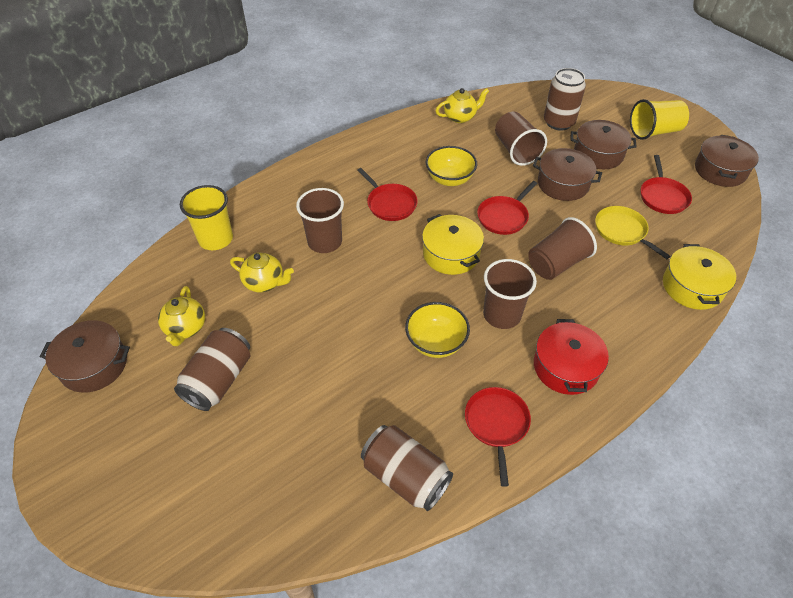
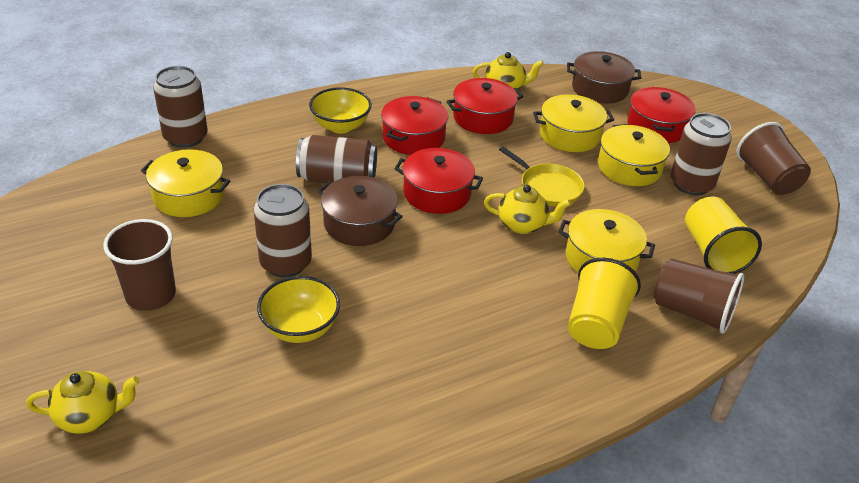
brown can: 3 -> 4
brown cup: 4 -> 3
brown pot: 4 -> 2
red pan: 4 -> 0
red pot: 1 -> 4
yellow pot: 2 -> 4

